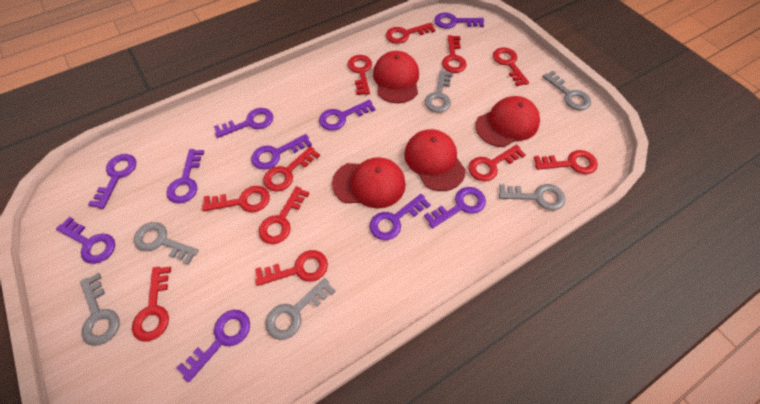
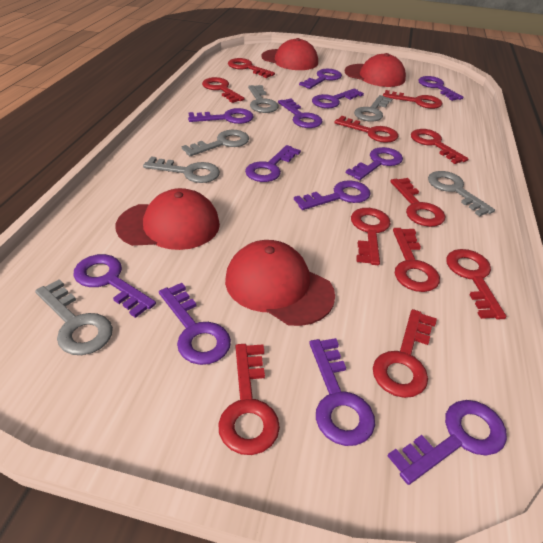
purple key: 10 -> 12

